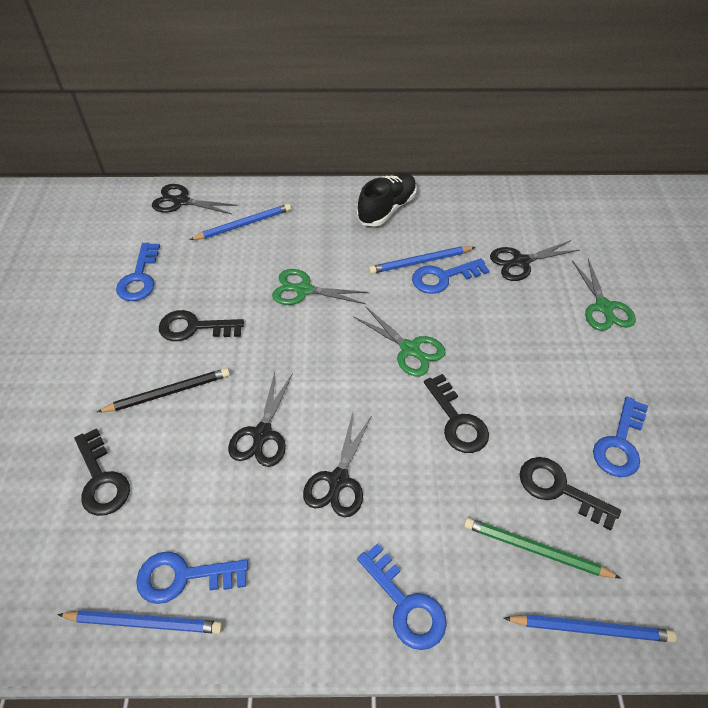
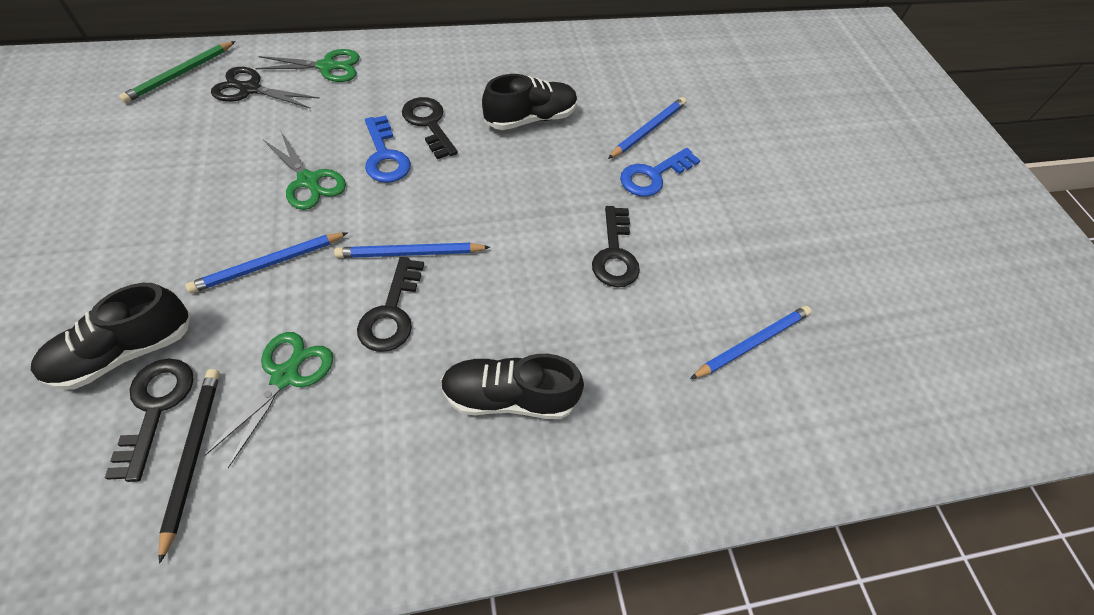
black scissors: 4 -> 1
black shoe: 1 -> 3
blue key: 5 -> 2

